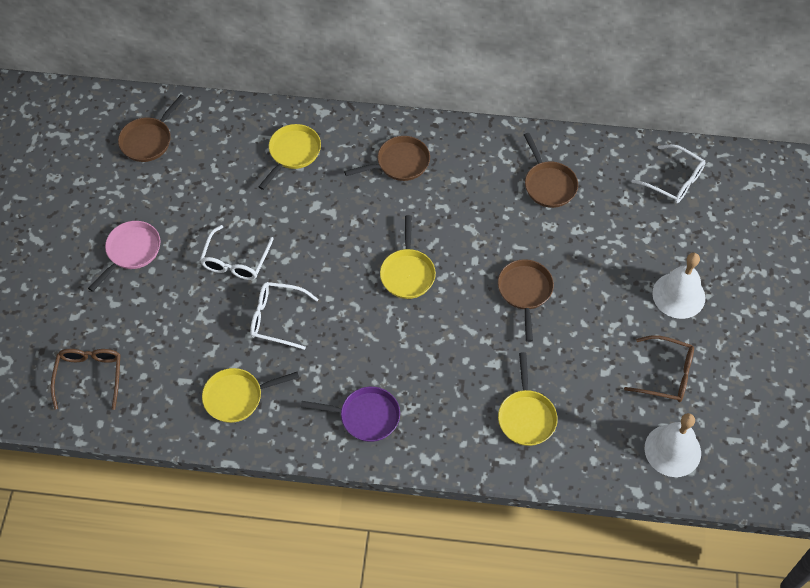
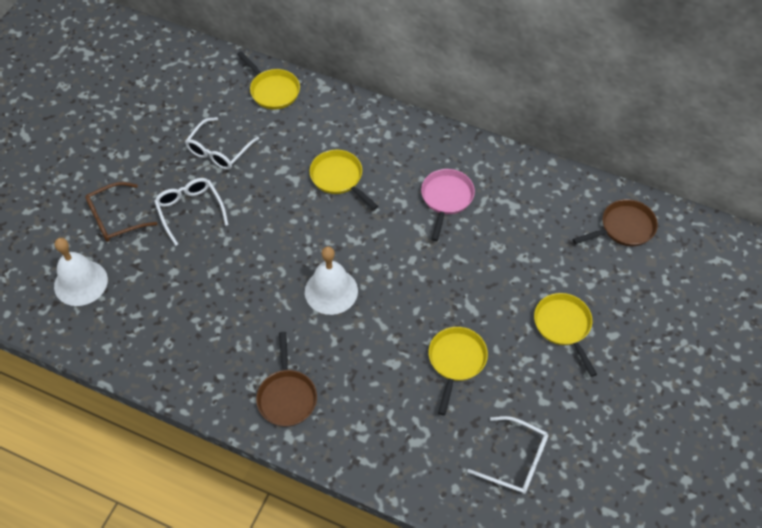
brown glasses: 2 -> 1
brown pan: 4 -> 2
purple pan: 1 -> 0

